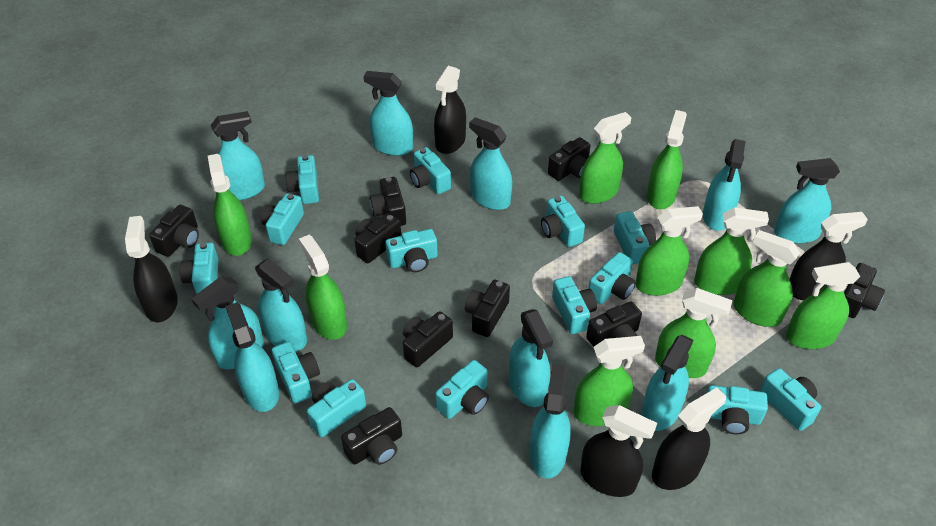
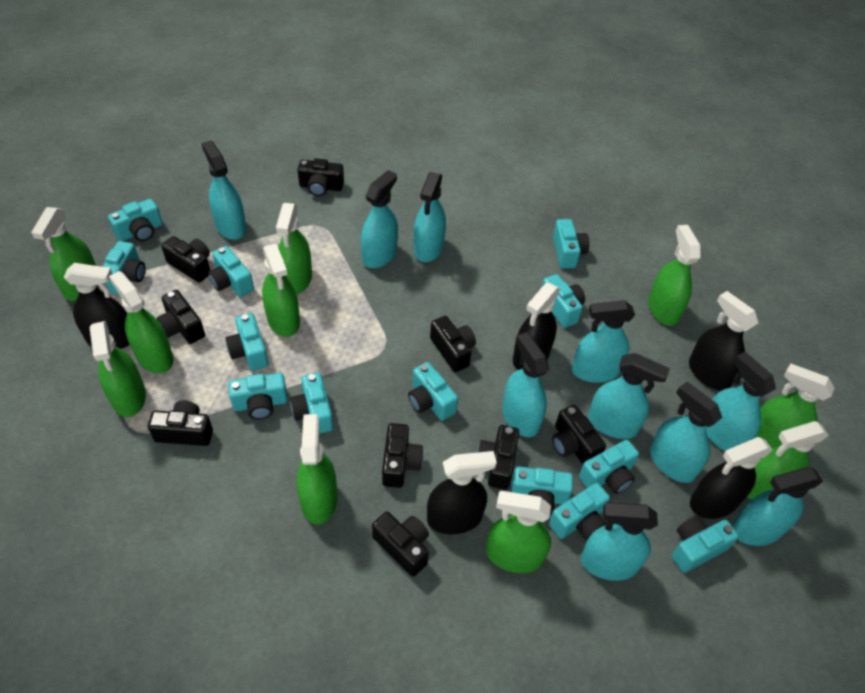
turquoise camera: 14 -> 13
turquoise spray bottle: 11 -> 10

